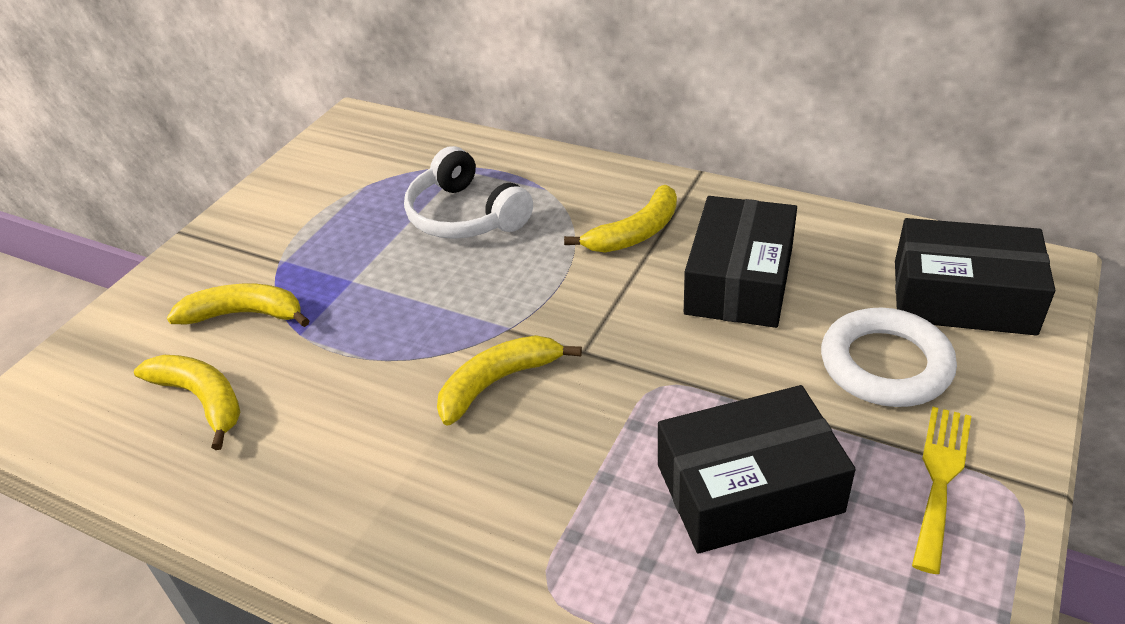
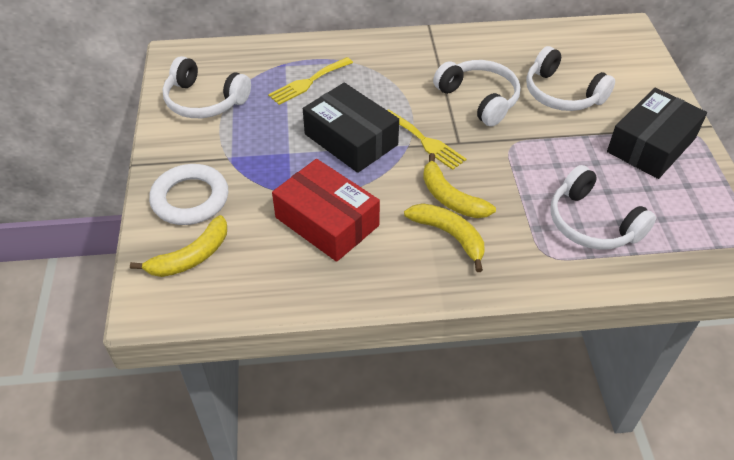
black box: 3 -> 2
red box: 0 -> 1
white headphones: 1 -> 4
yellow banana: 4 -> 3
yellow fork: 1 -> 2

